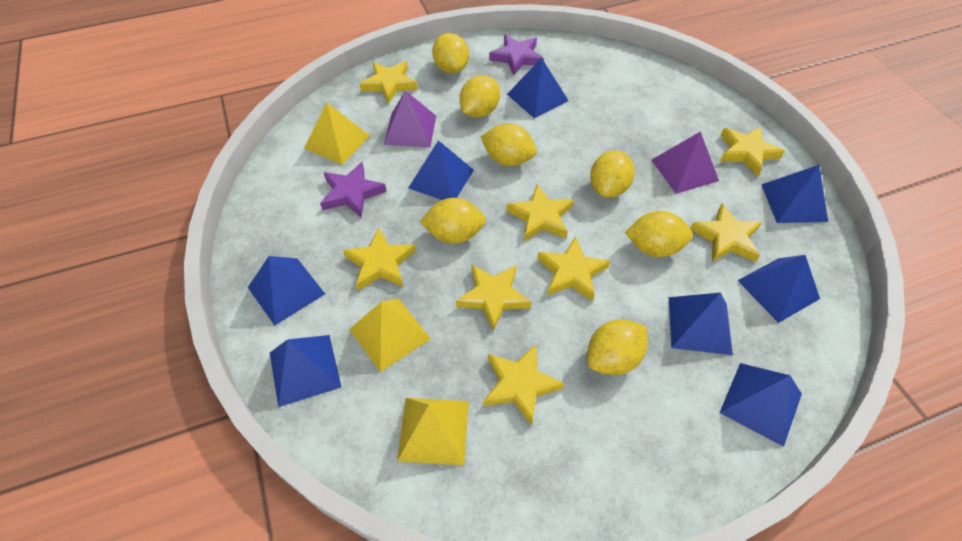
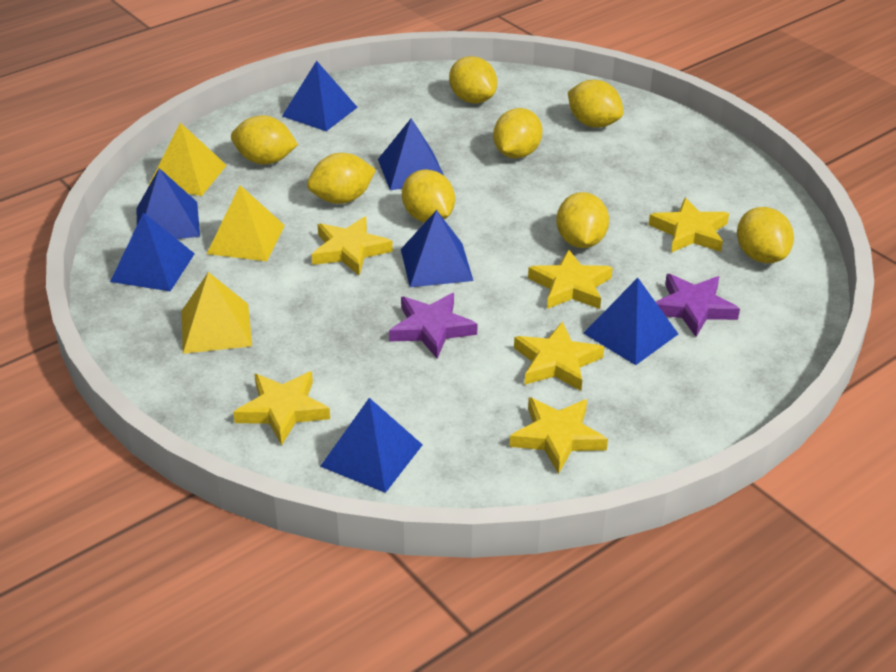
blue pyramid: 8 -> 7
purple pyramid: 2 -> 0
yellow lemon: 7 -> 8
yellow star: 8 -> 6

